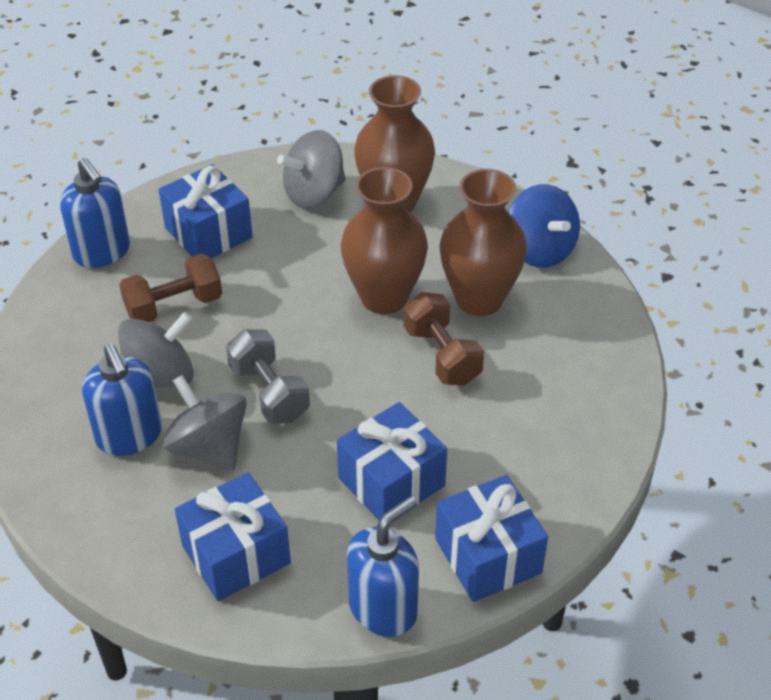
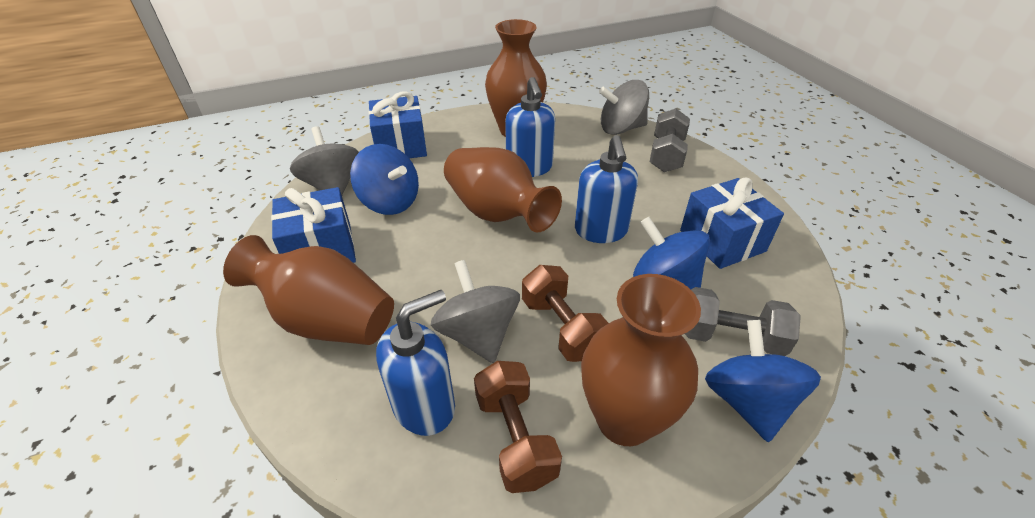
blue gift: 4 -> 3
blue spinning top: 1 -> 3
brown vase: 3 -> 4
grey dumbbell: 1 -> 2

